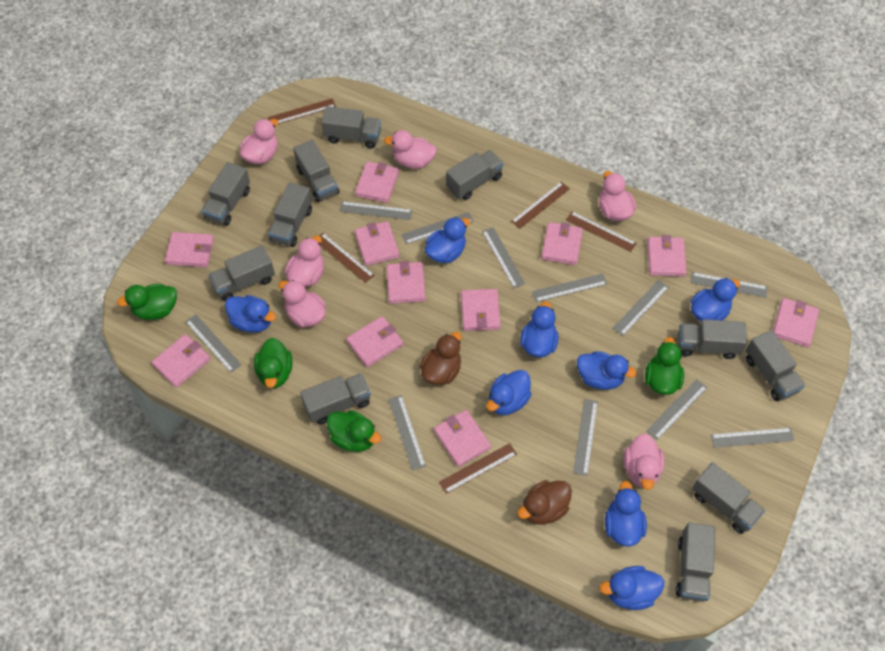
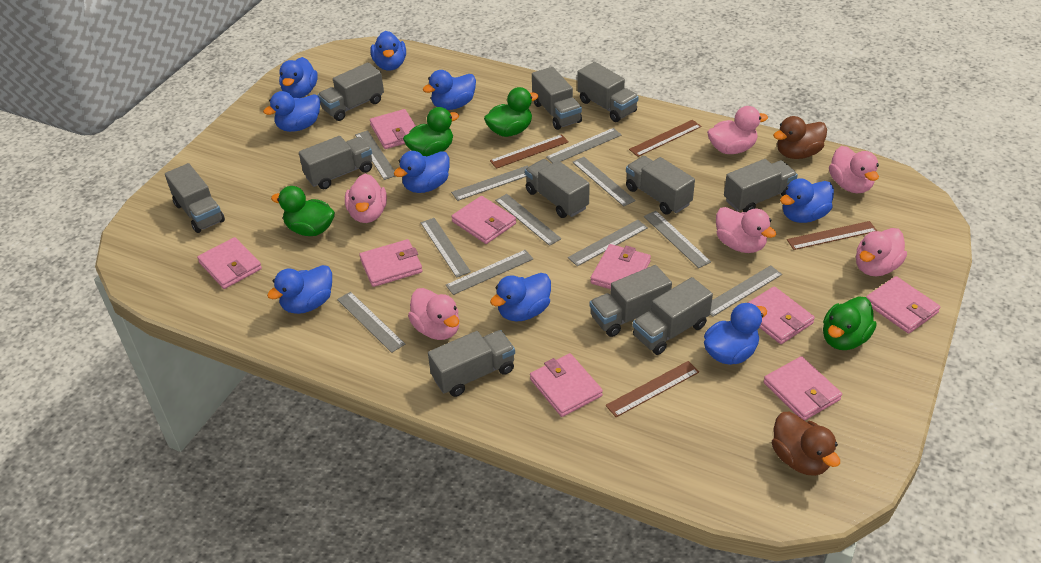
blue duck: 8 -> 9
brown ruler: 5 -> 4
pink wallet: 11 -> 9

